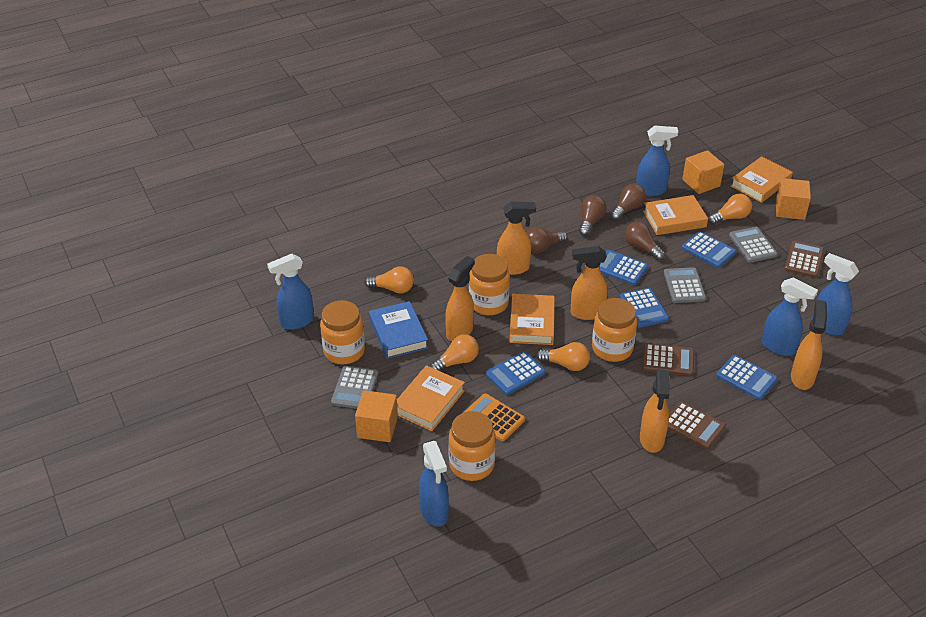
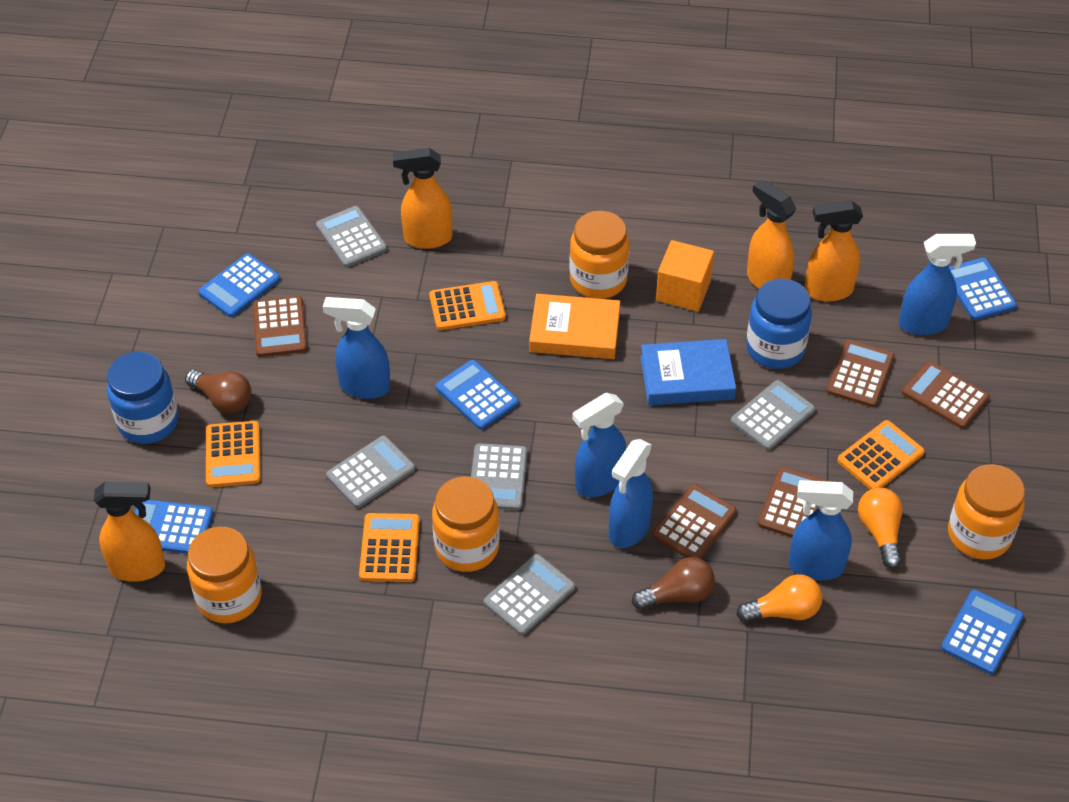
blue jar: 0 -> 2
brown calculator: 3 -> 5
brown light bulb: 4 -> 2
grey calculator: 3 -> 5
orange book: 4 -> 1
orange calculator: 1 -> 4
orange cube: 3 -> 1
orange light bulb: 4 -> 2
orange spray bottle: 5 -> 4

